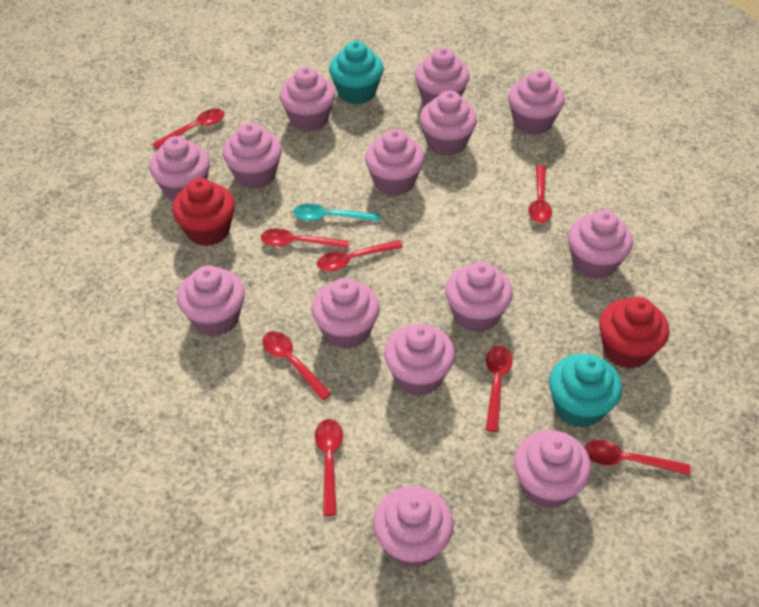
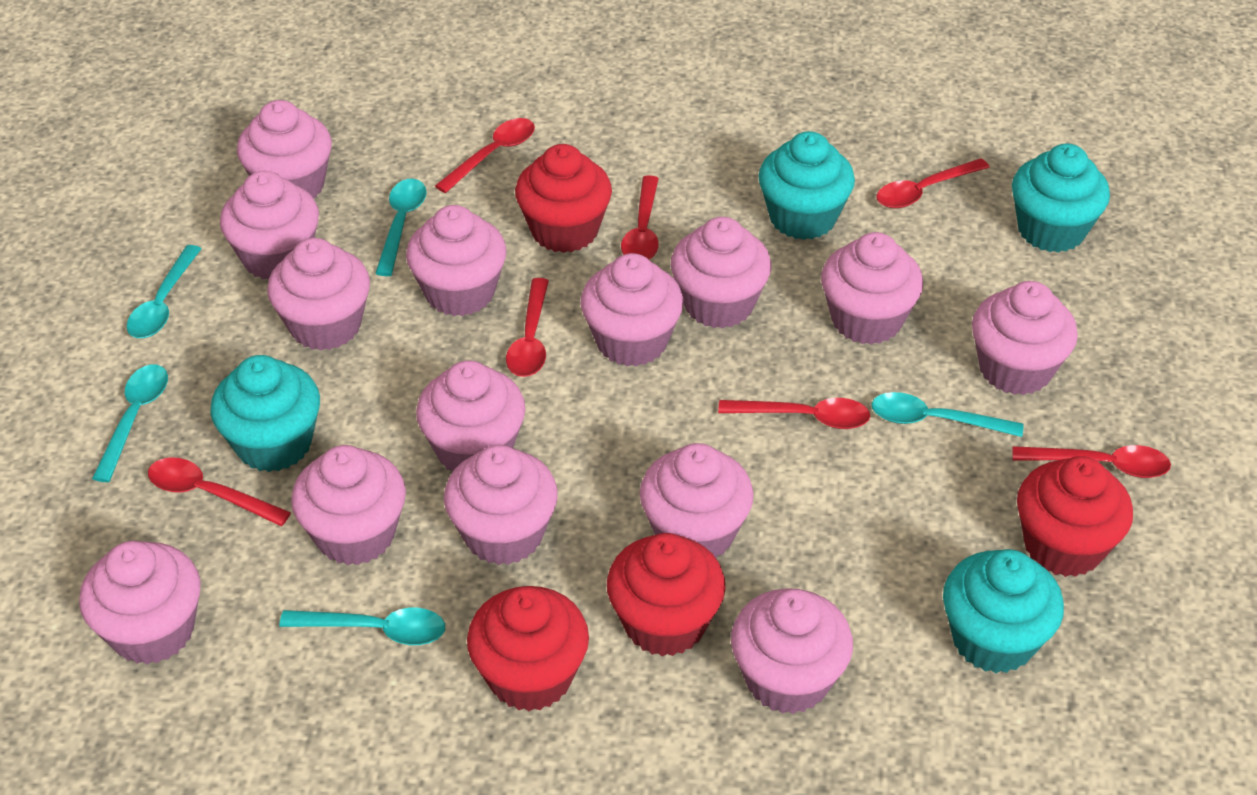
red cupcake: 2 -> 4
red spoon: 8 -> 7
turquoise cupcake: 2 -> 4
turquoise spoon: 1 -> 5

